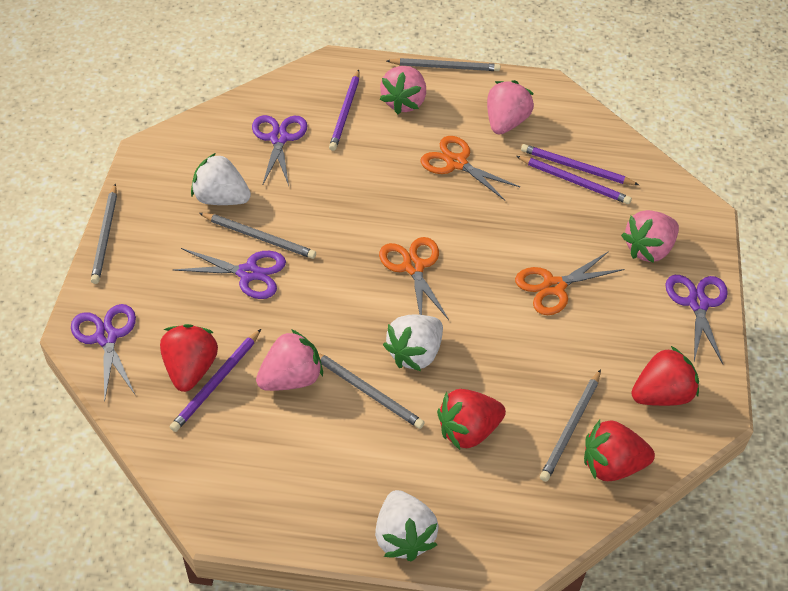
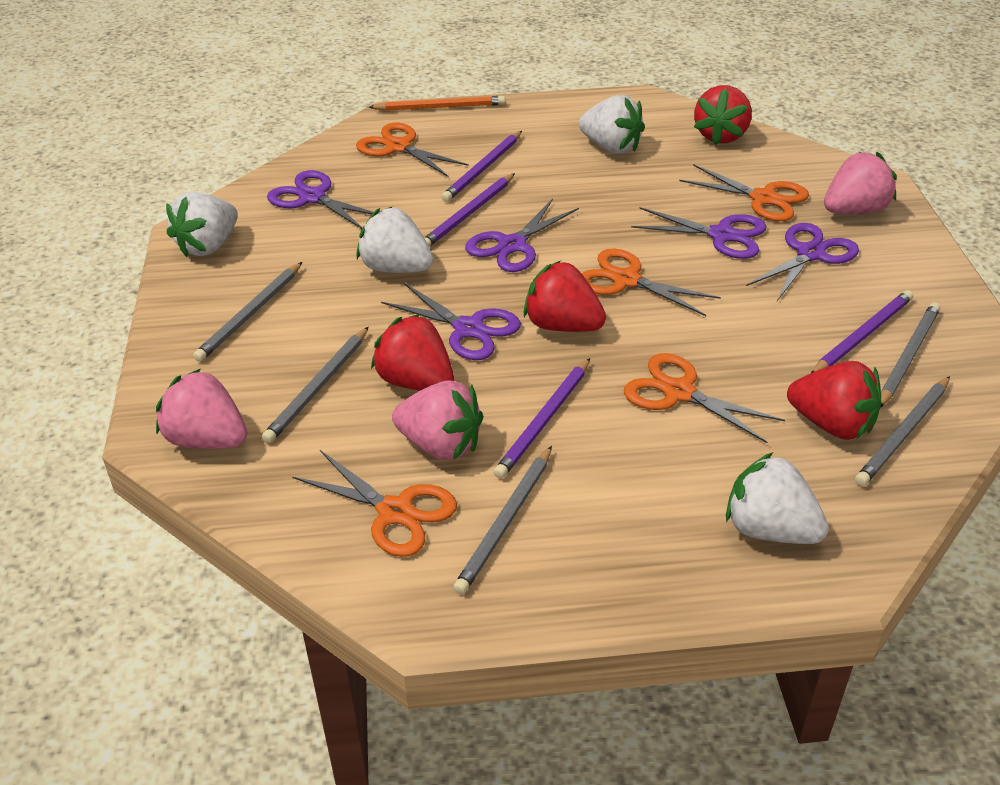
orange pencil: 0 -> 1
orange scissors: 3 -> 5
pink strawberry: 4 -> 3
purple scissors: 4 -> 5
white strawberry: 3 -> 4

